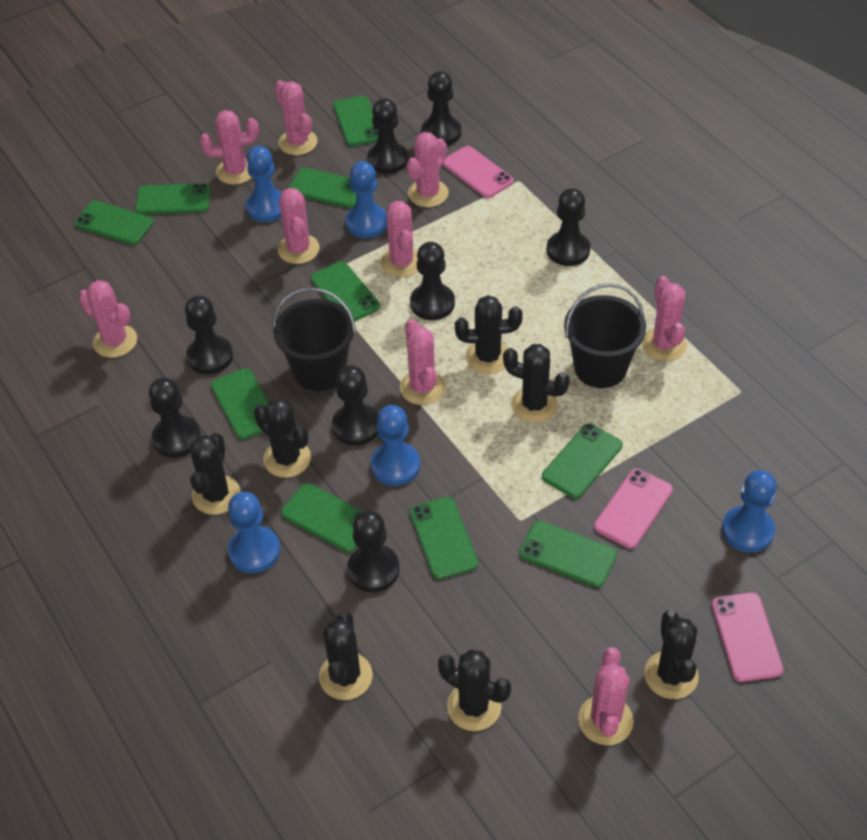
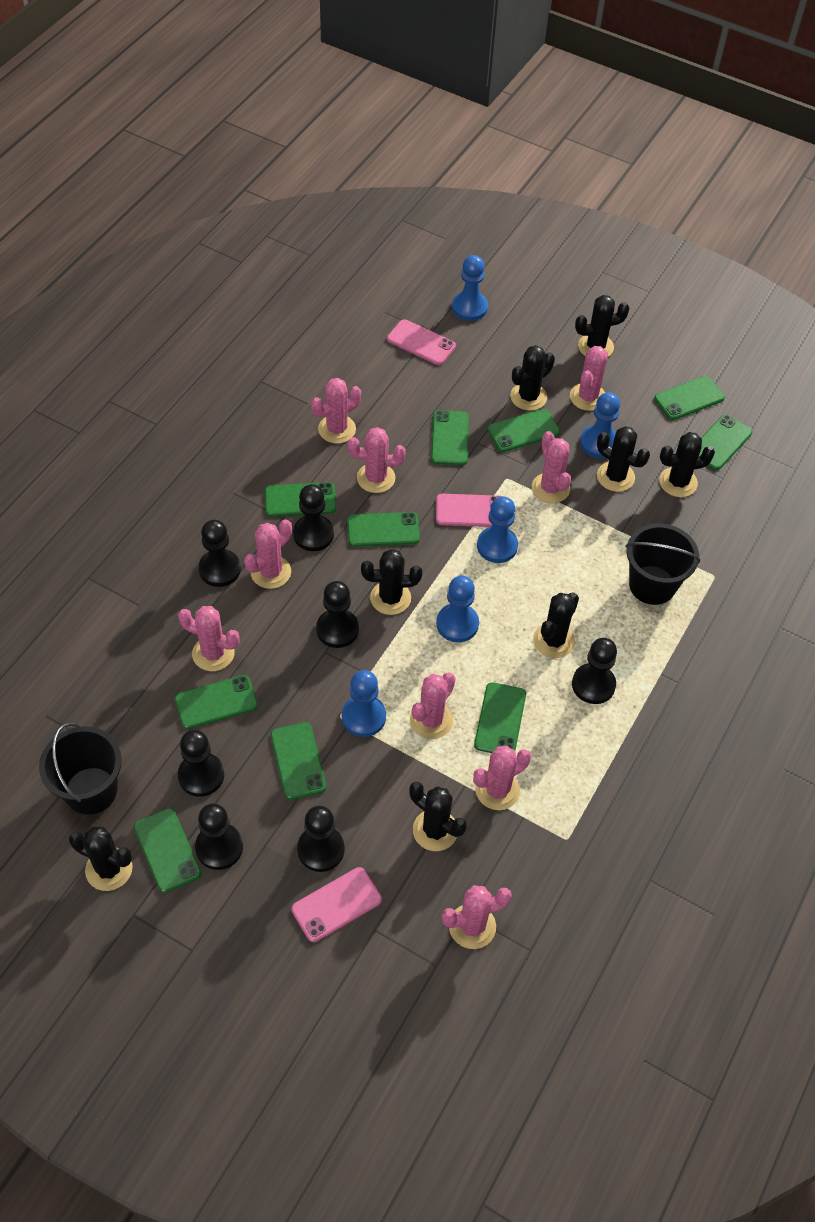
black cactus: 7 -> 8
black pawn: 8 -> 7

